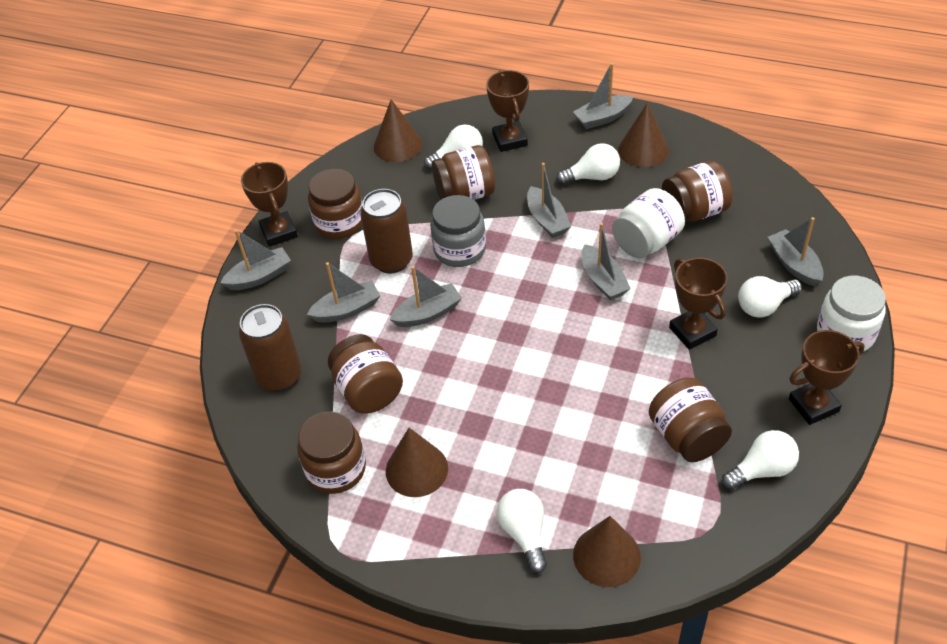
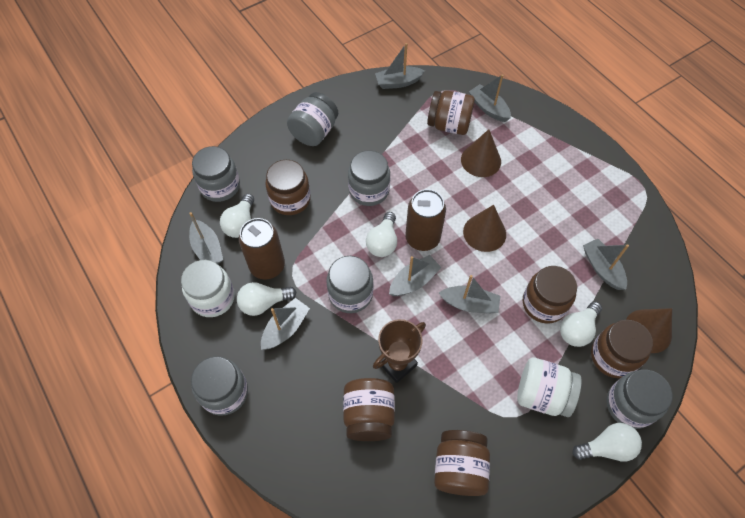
brown cone: 4 -> 3
brown trophy: 4 -> 1
grey jar: 1 -> 6

